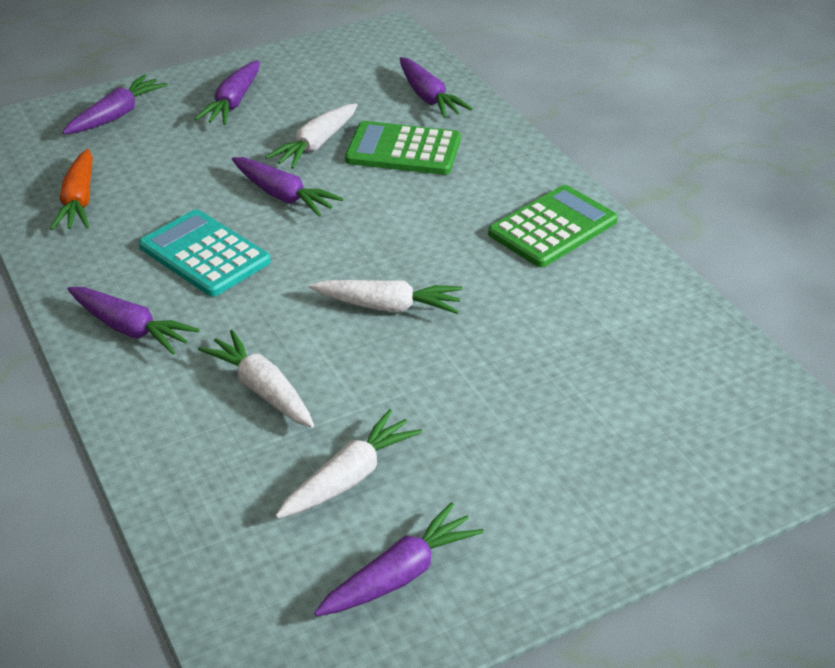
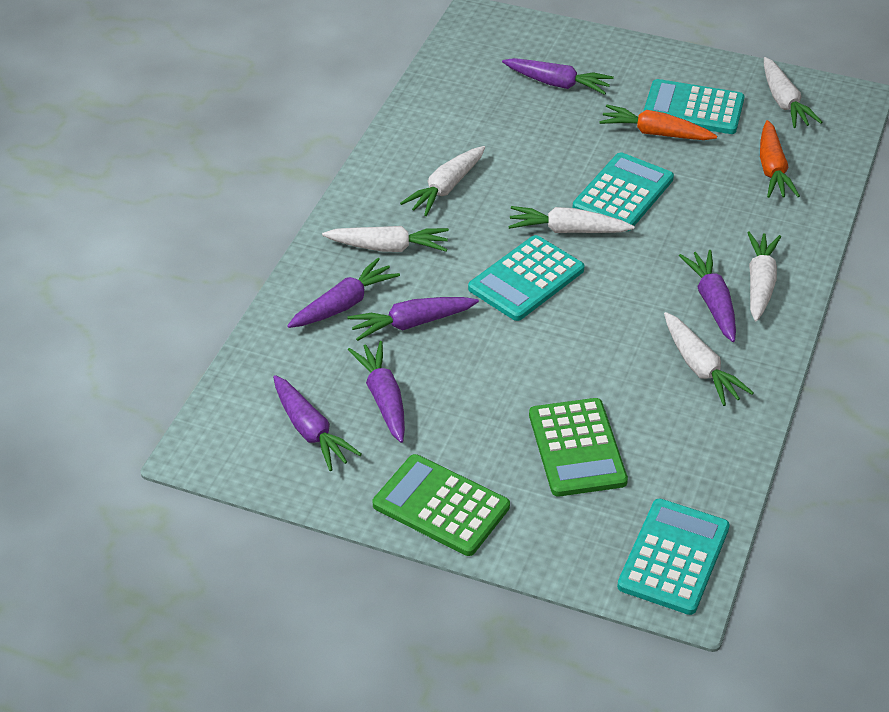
orange carrot: 1 -> 2
turquoise calculator: 1 -> 4
white carrot: 4 -> 6

